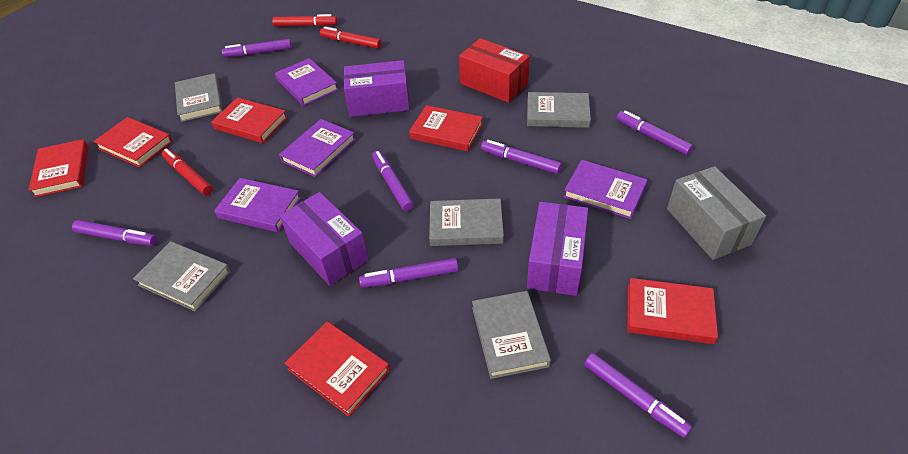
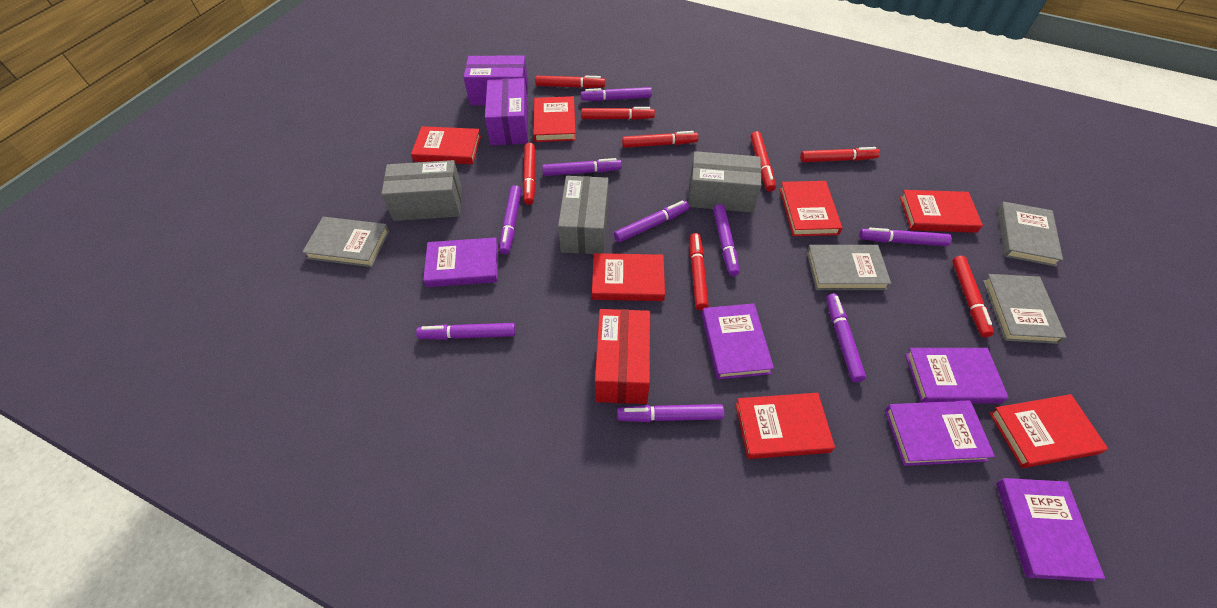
grey book: 5 -> 4
grey box: 1 -> 3
purple book: 4 -> 5
purple box: 3 -> 2
purple marker: 7 -> 9
red book: 6 -> 7
red marker: 3 -> 8

